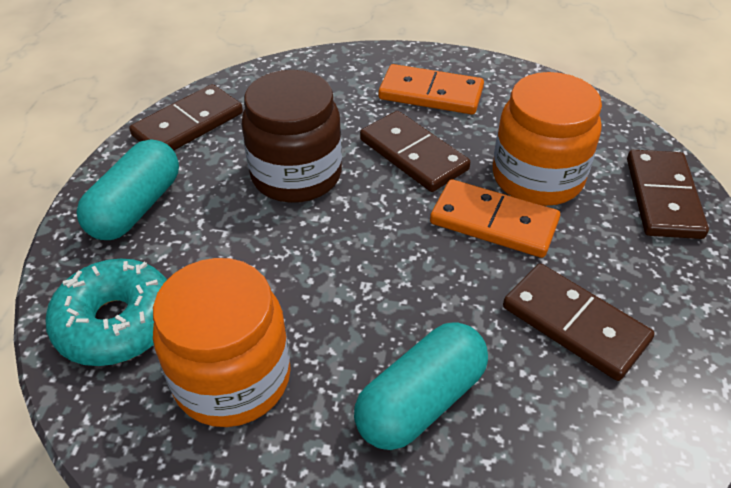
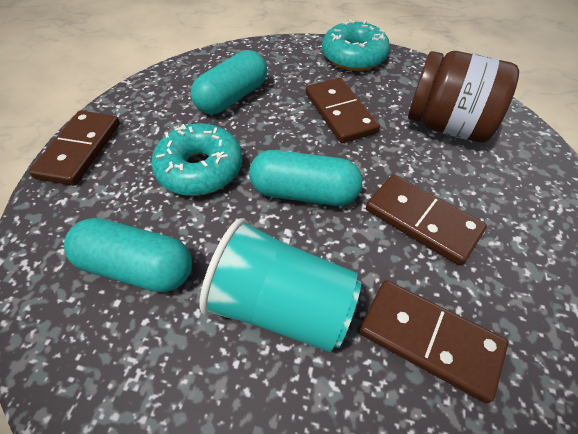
orange domino: 2 -> 0
orange jar: 2 -> 0
turquoise capsule: 2 -> 3
turquoise cup: 0 -> 1
turquoise donut: 1 -> 2

